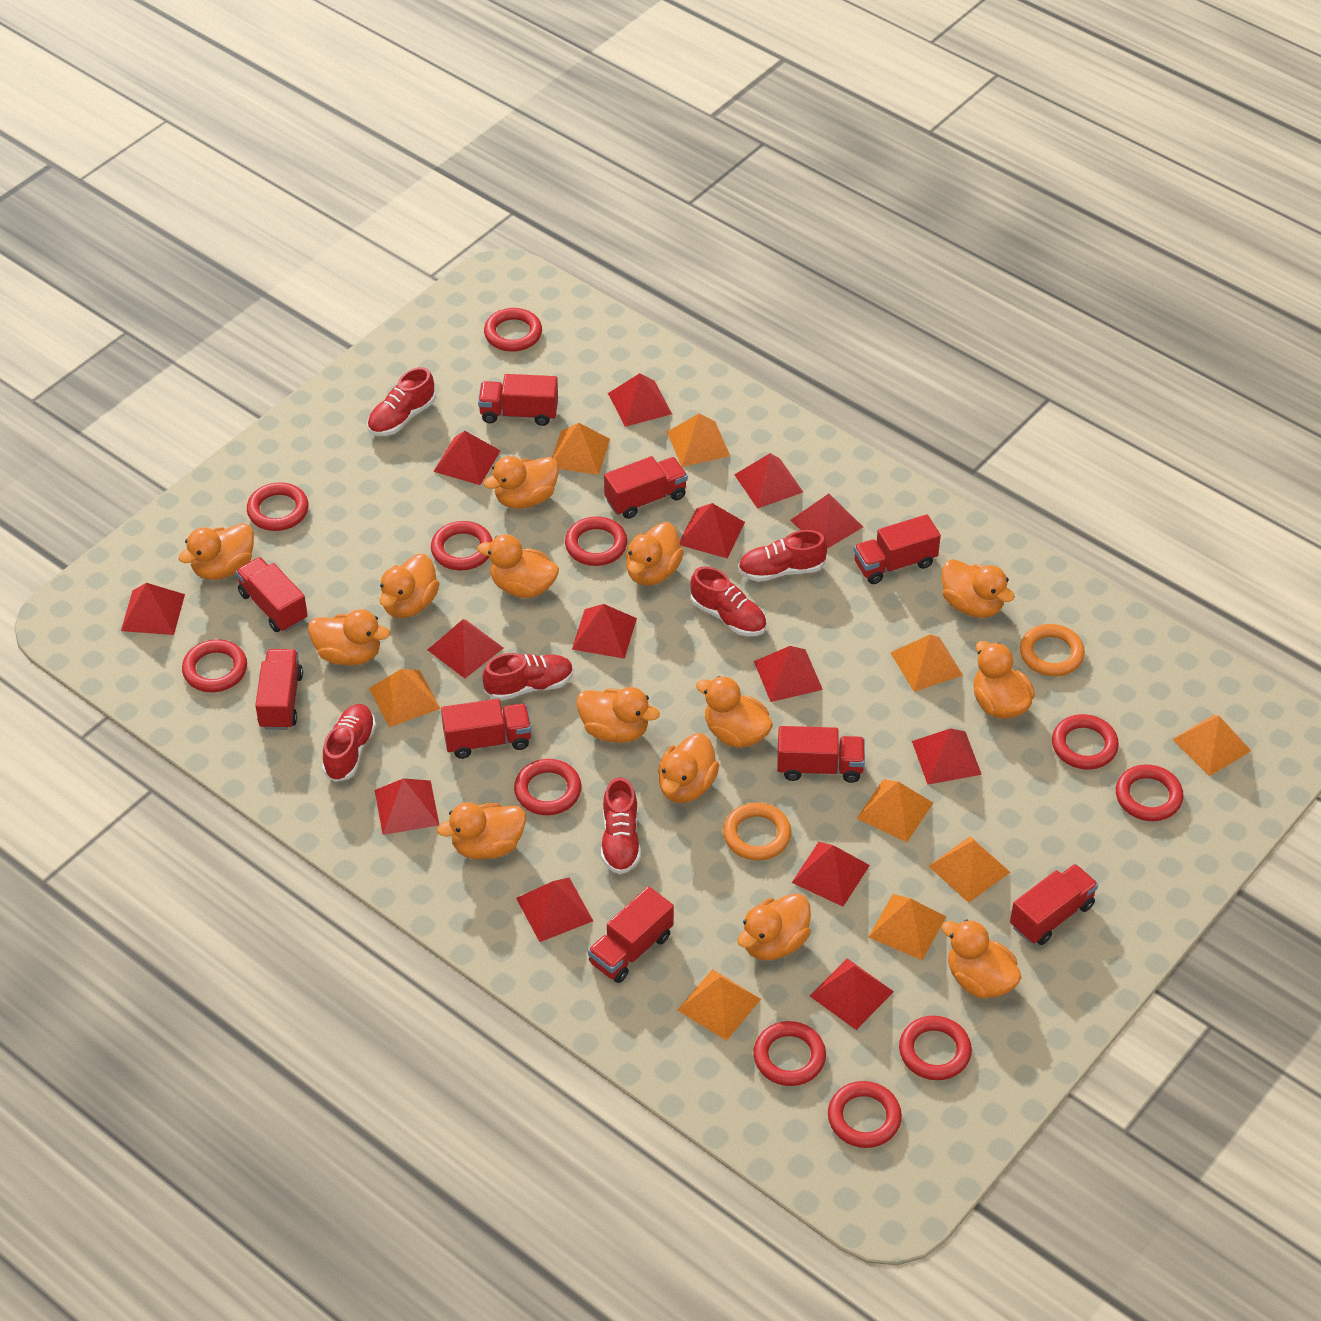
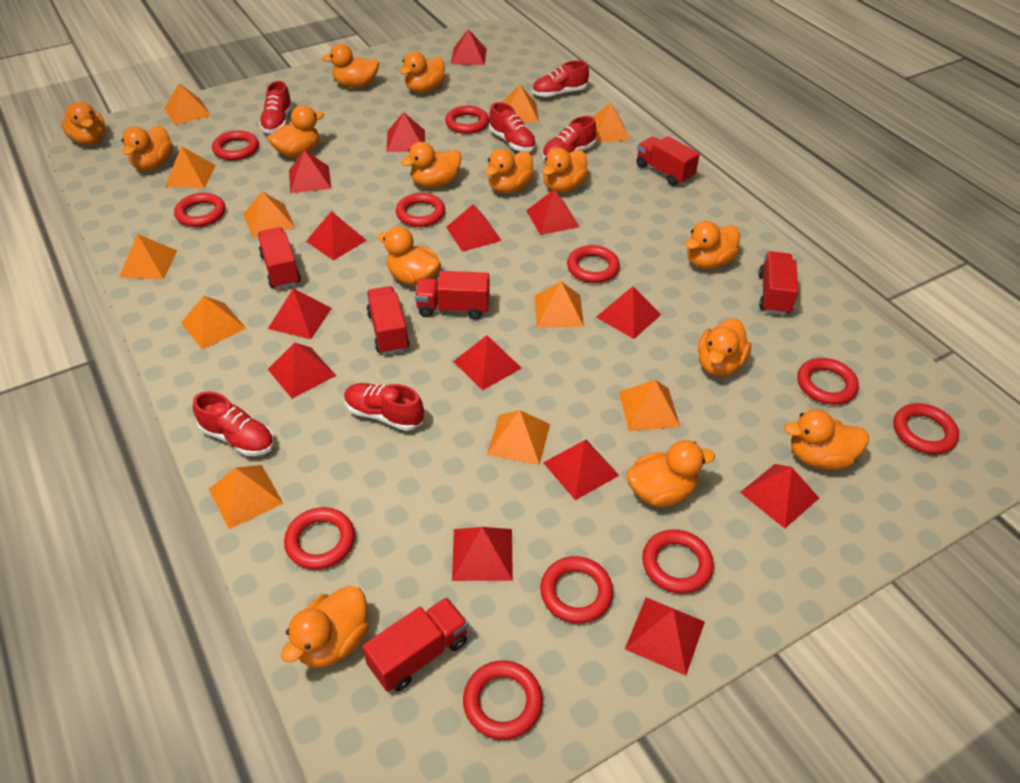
orange pyramid: 9 -> 11
orange ring: 2 -> 0
red truck: 9 -> 6

